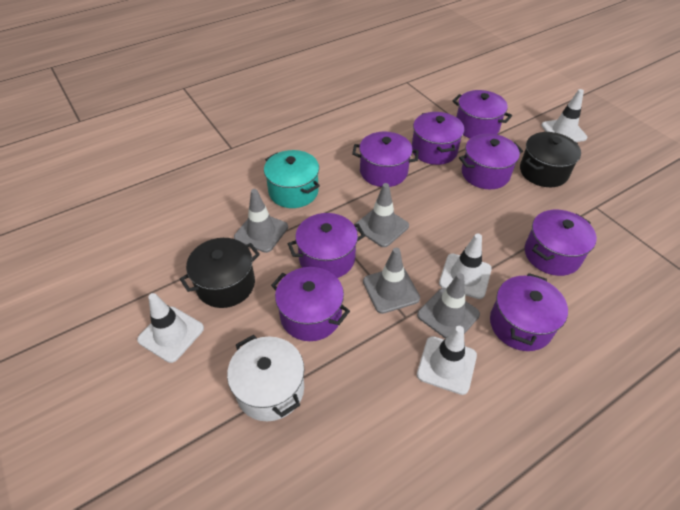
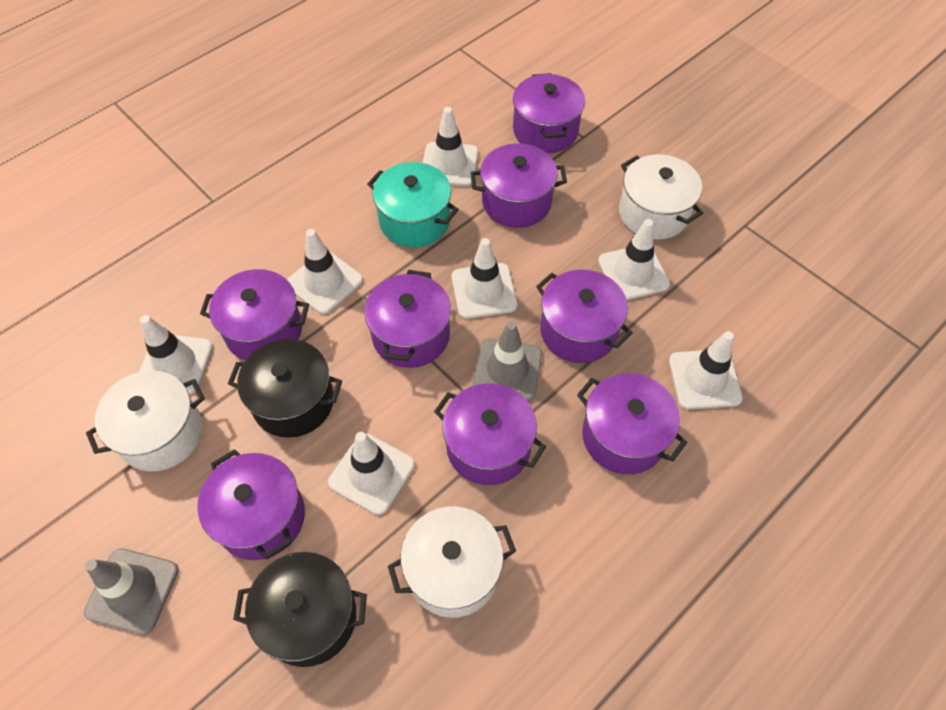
grey traffic cone: 4 -> 2
white pot: 1 -> 3
white traffic cone: 4 -> 7

